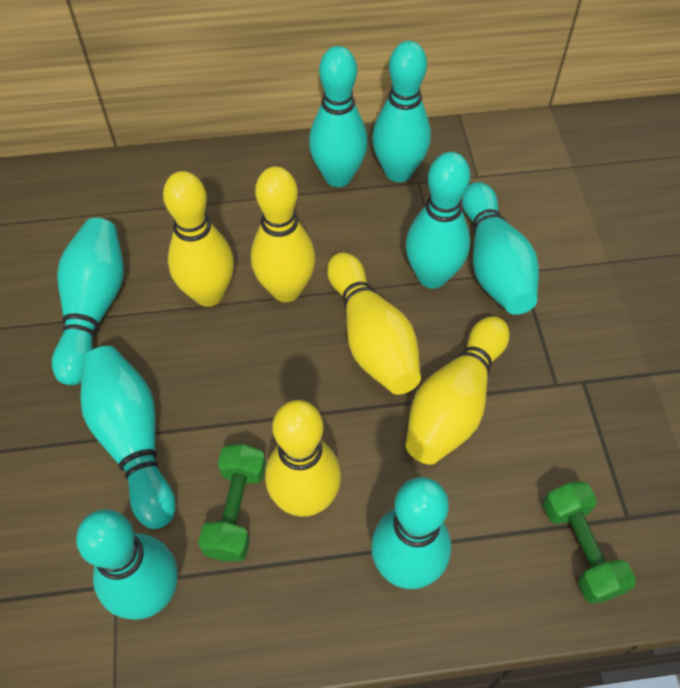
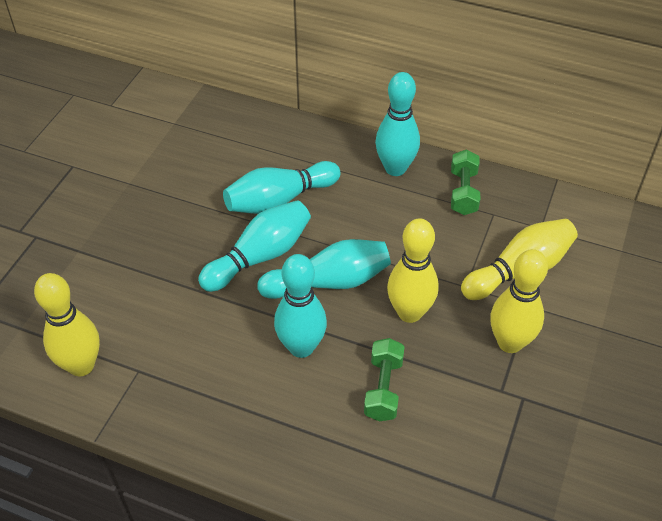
turquoise bowling pin: 8 -> 5
yellow bowling pin: 5 -> 4

